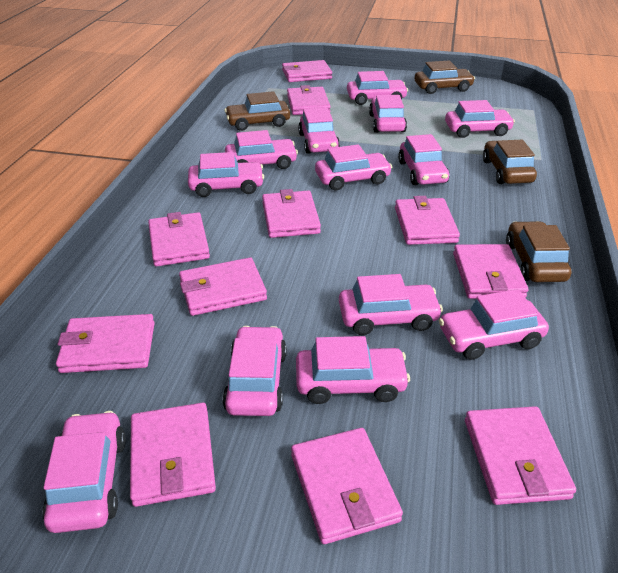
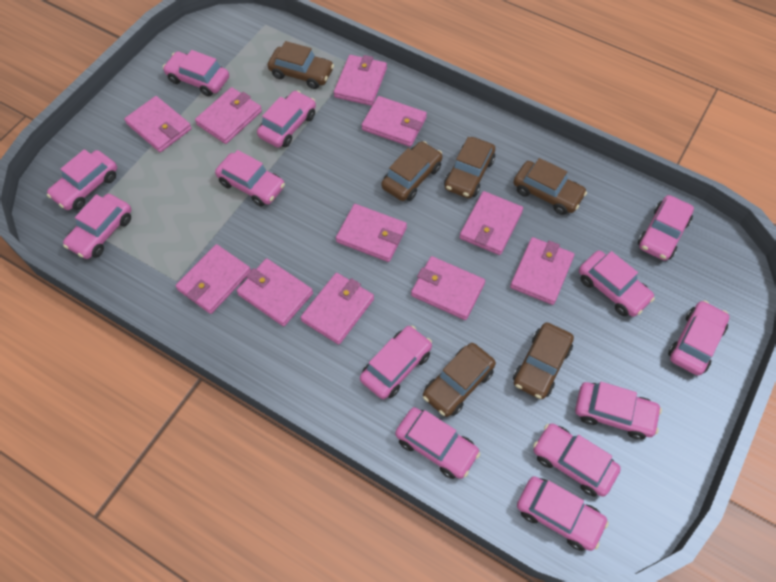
brown car: 4 -> 6

